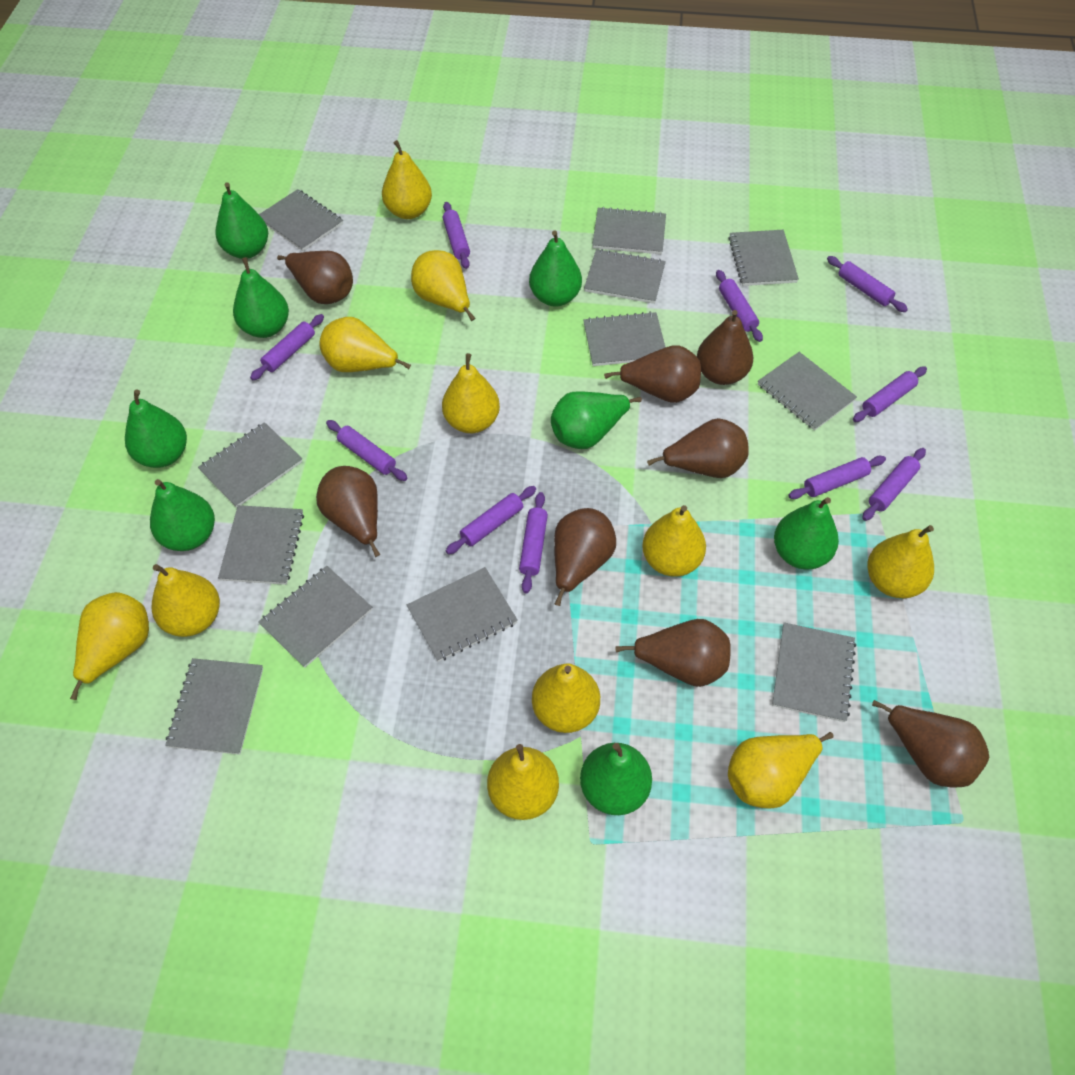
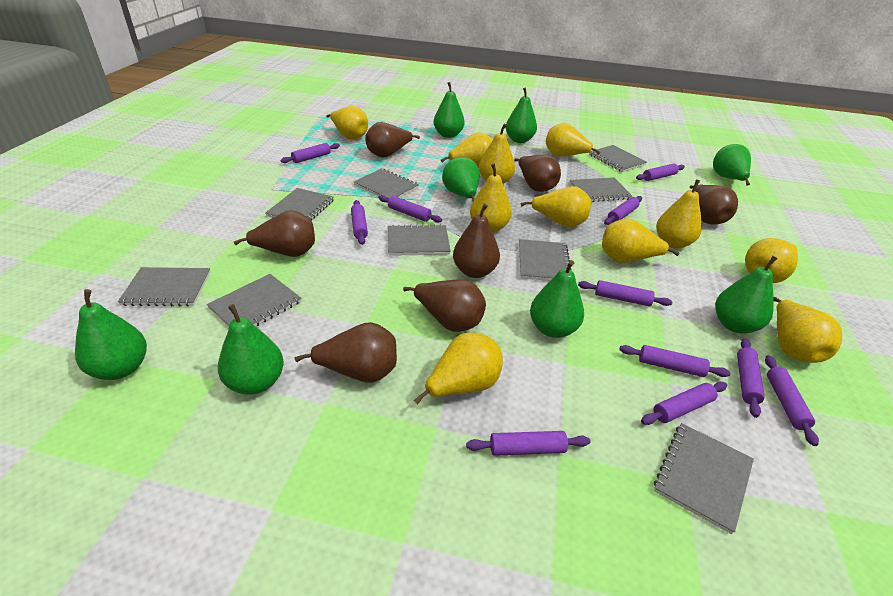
brown pear: 8 -> 7
grey notebook: 12 -> 9
purple rolling pin: 10 -> 11

